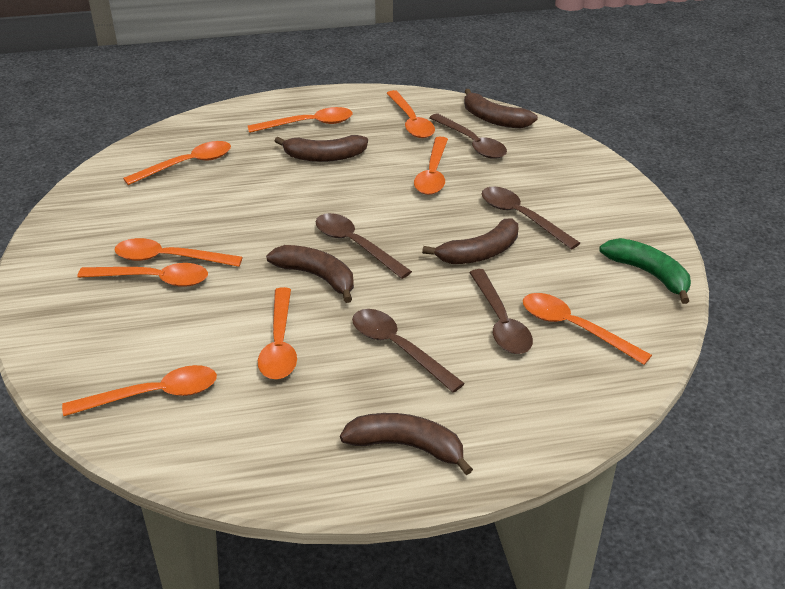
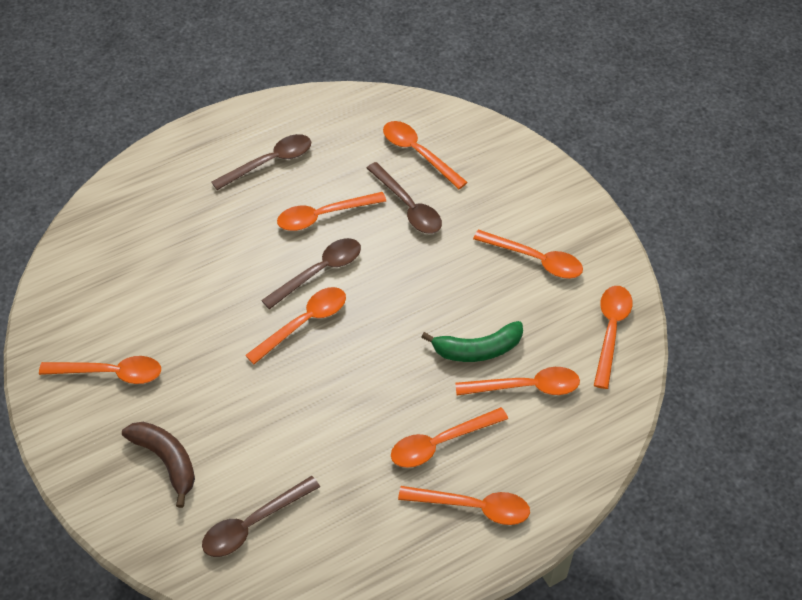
brown banana: 5 -> 1
brown spoon: 5 -> 4

